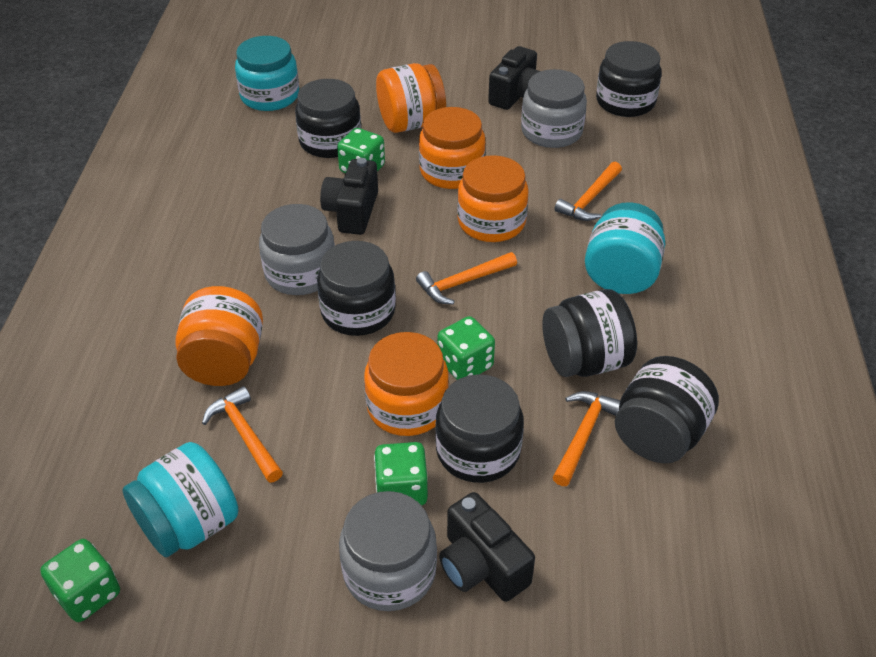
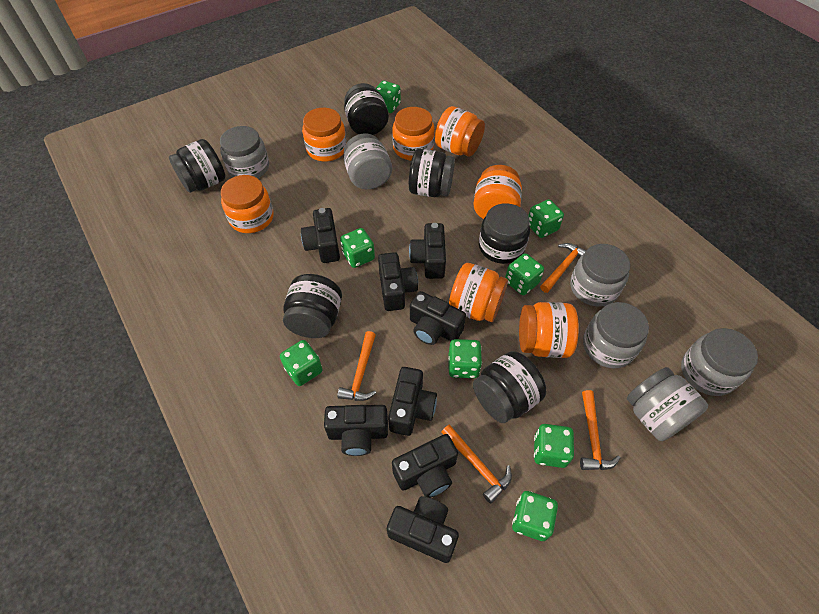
black camera: 3 -> 8
green dice: 4 -> 8
grey jar: 3 -> 6
orange jar: 5 -> 7
turquoise jar: 3 -> 0

